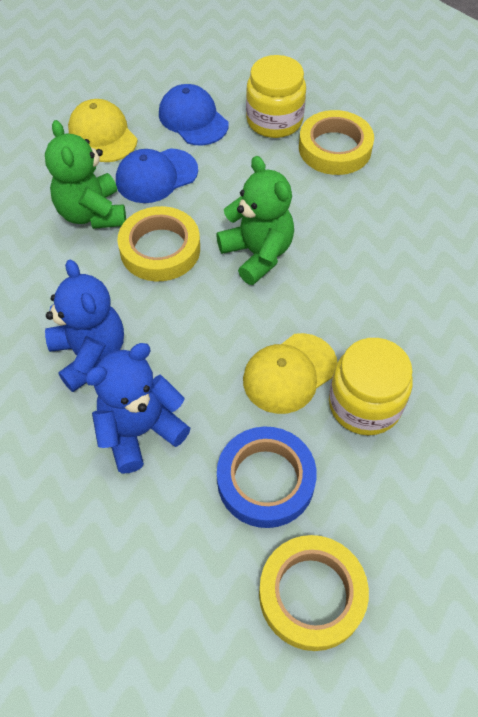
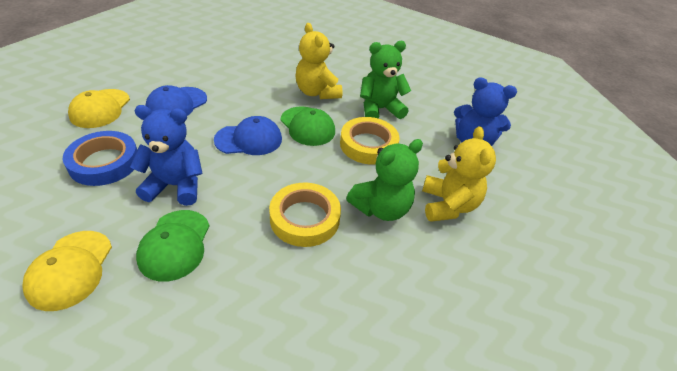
green cap: 0 -> 2
yellow jar: 2 -> 0
yellow tape: 3 -> 2
yellow teddy bear: 0 -> 2

